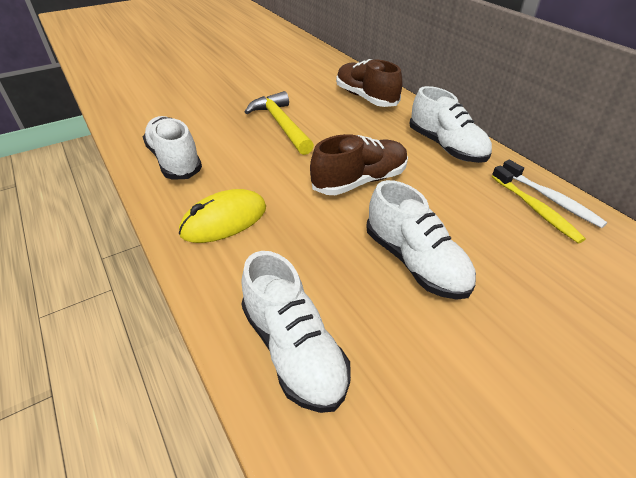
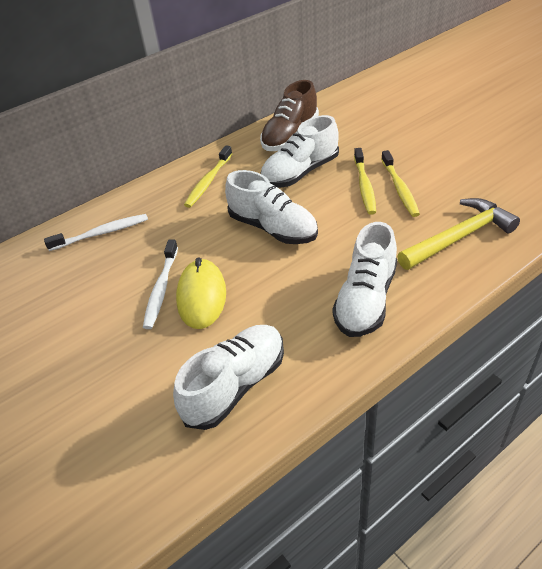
brown shoe: 2 -> 1
white toothbrush: 1 -> 2
yellow toothbrush: 1 -> 3

